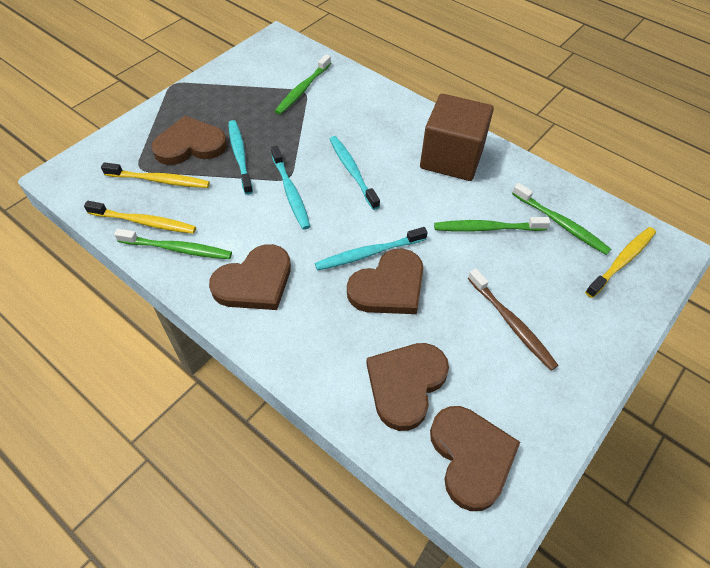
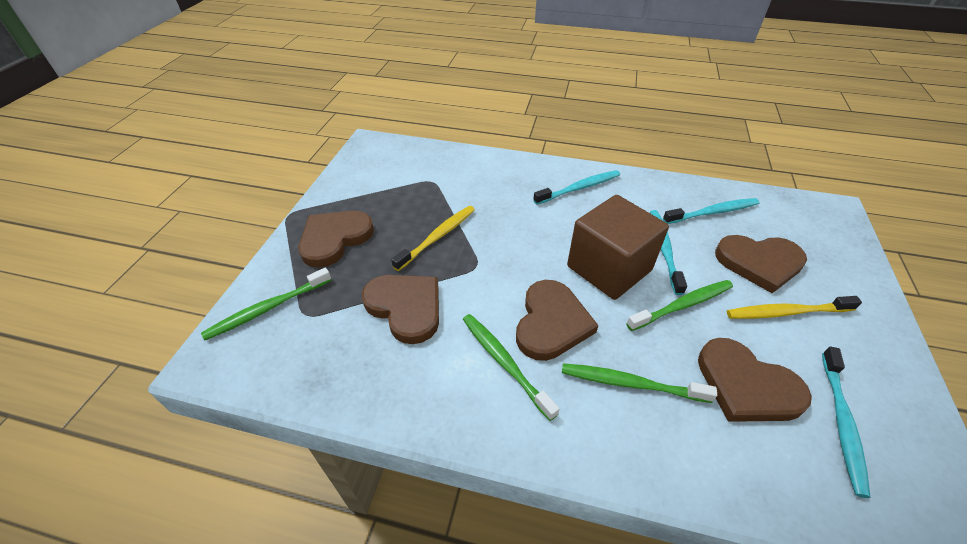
brown toothbrush: 1 -> 0
yellow toothbrush: 3 -> 2

